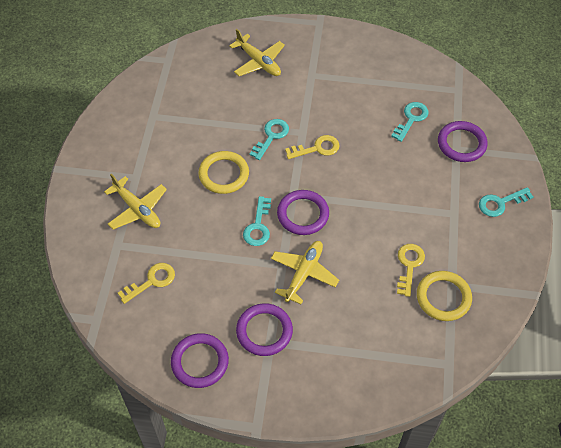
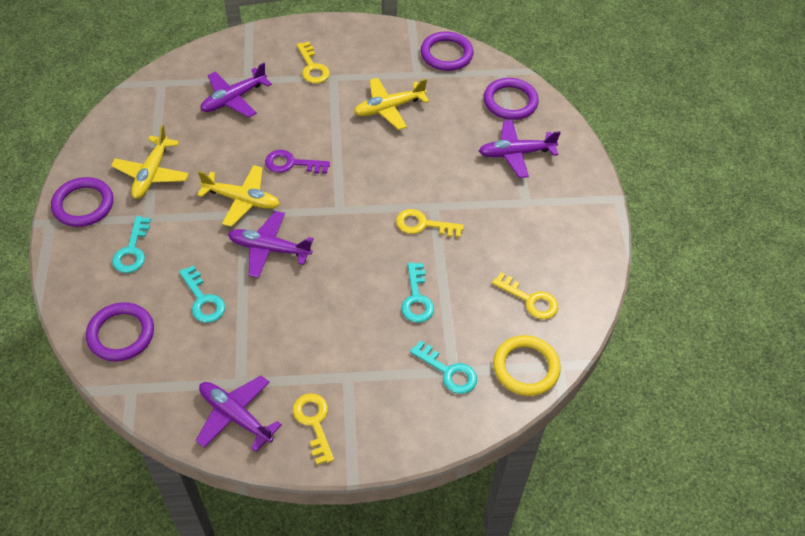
purple key: 0 -> 1
purple plane: 0 -> 4
yellow key: 3 -> 4
yellow ring: 2 -> 1

